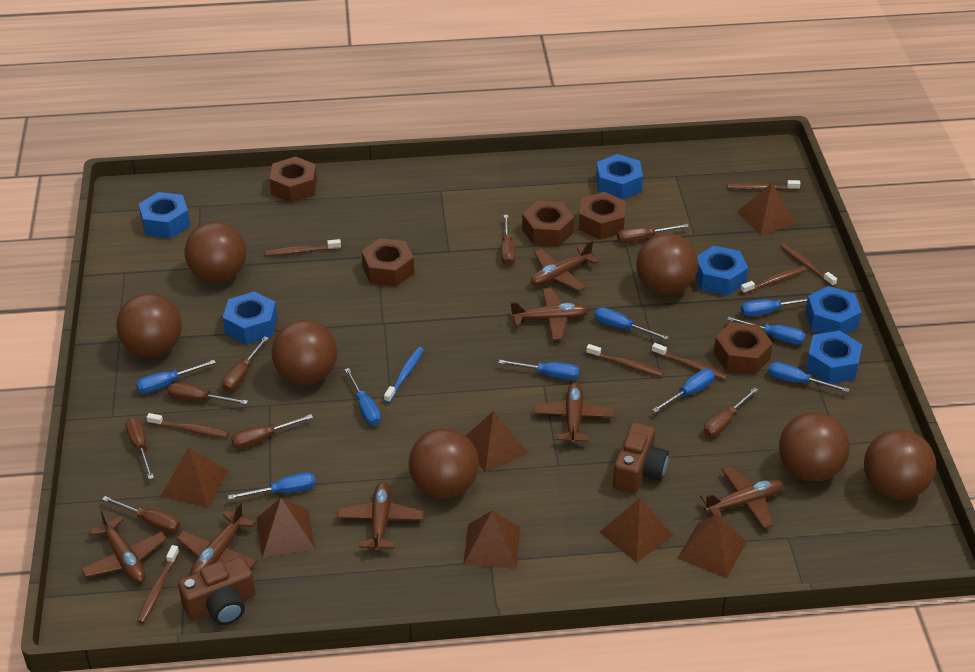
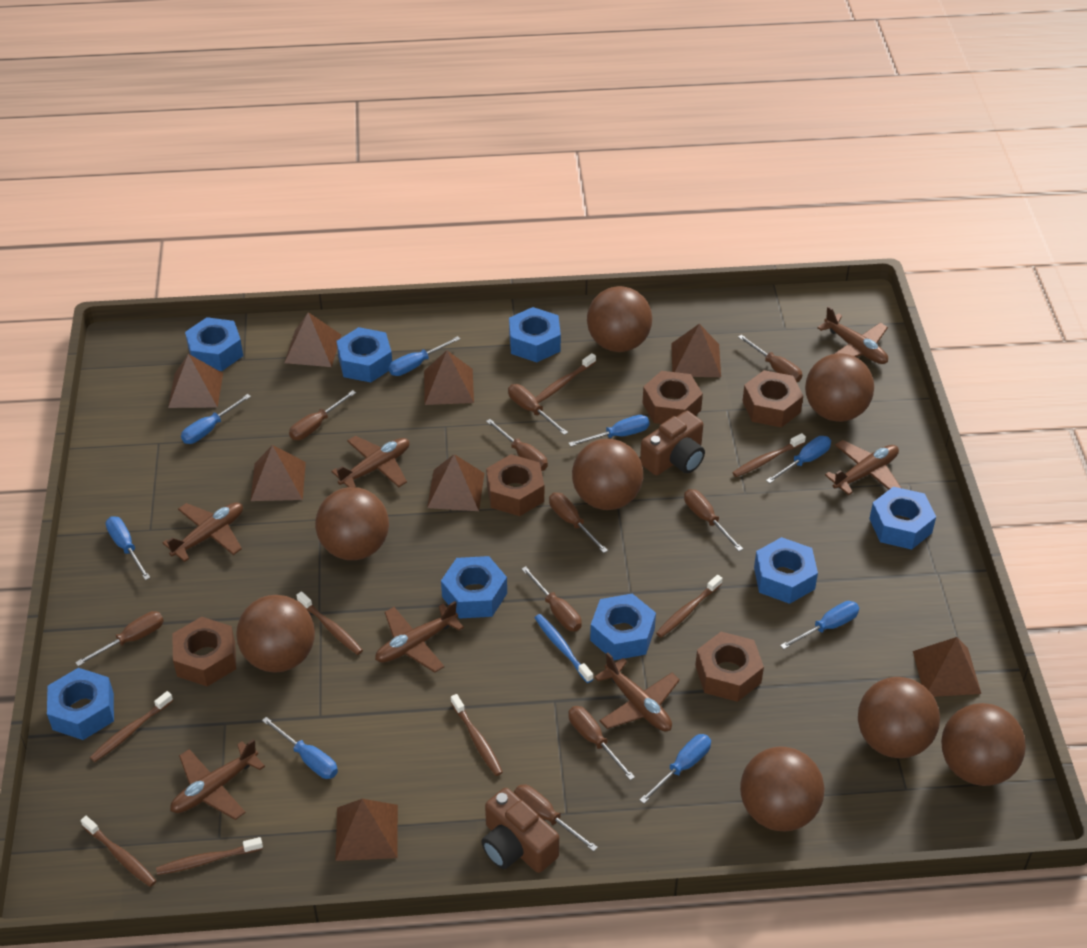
blue nut: 6 -> 8
blue screwdriver: 9 -> 8
brown ball: 7 -> 8
brown pyramid: 7 -> 8
brown screwdriver: 8 -> 10

